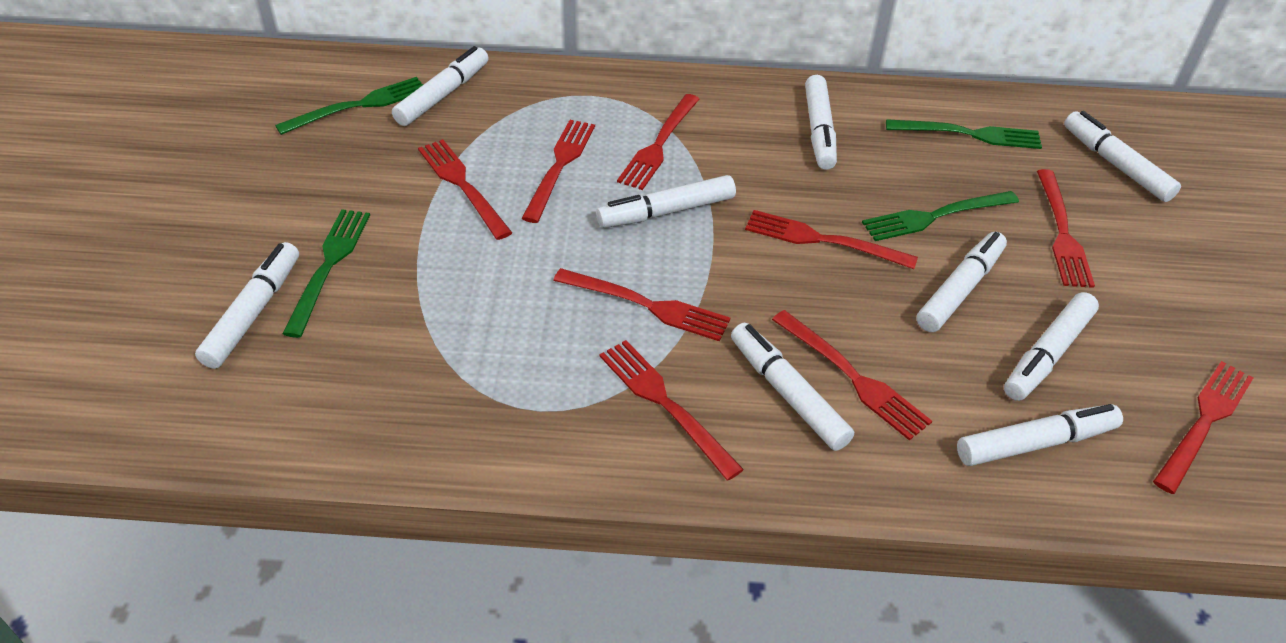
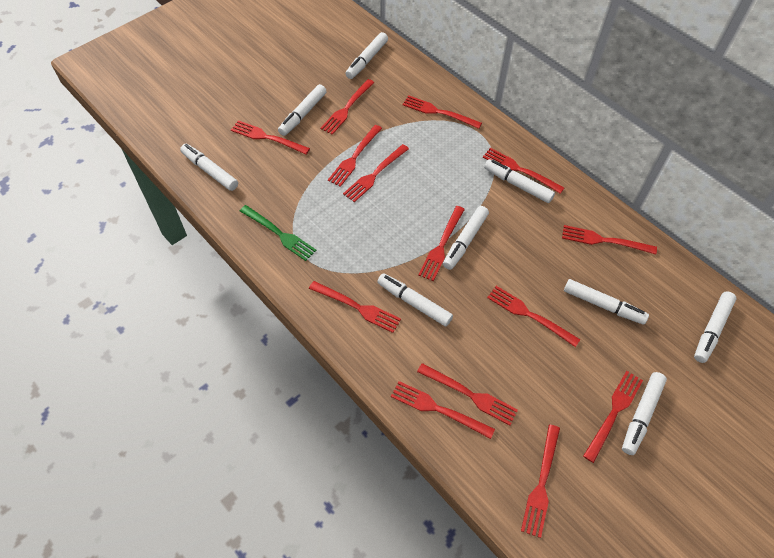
green fork: 4 -> 1
red fork: 9 -> 14

